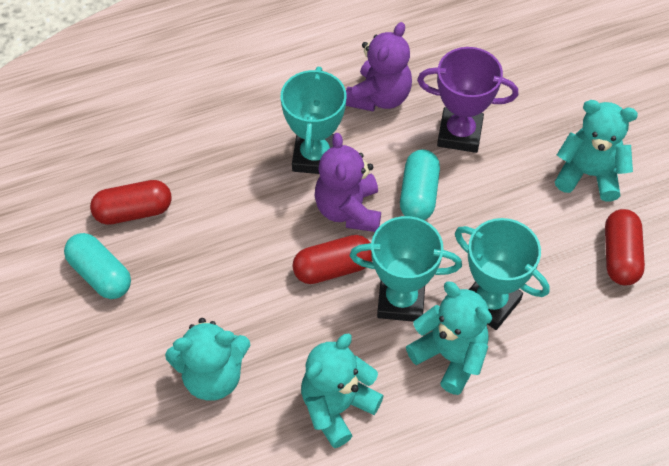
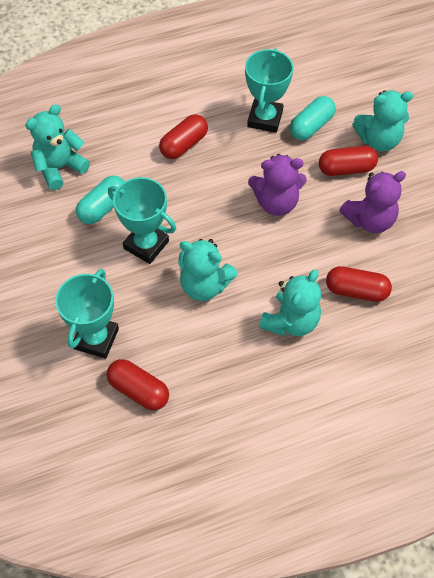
purple trophy: 1 -> 0
red capsule: 3 -> 4

